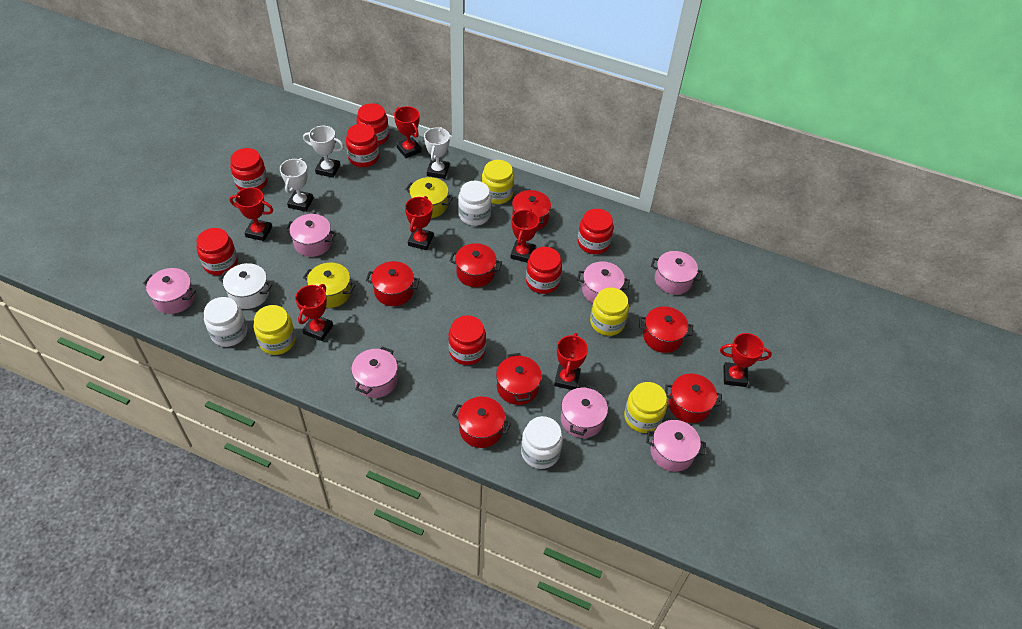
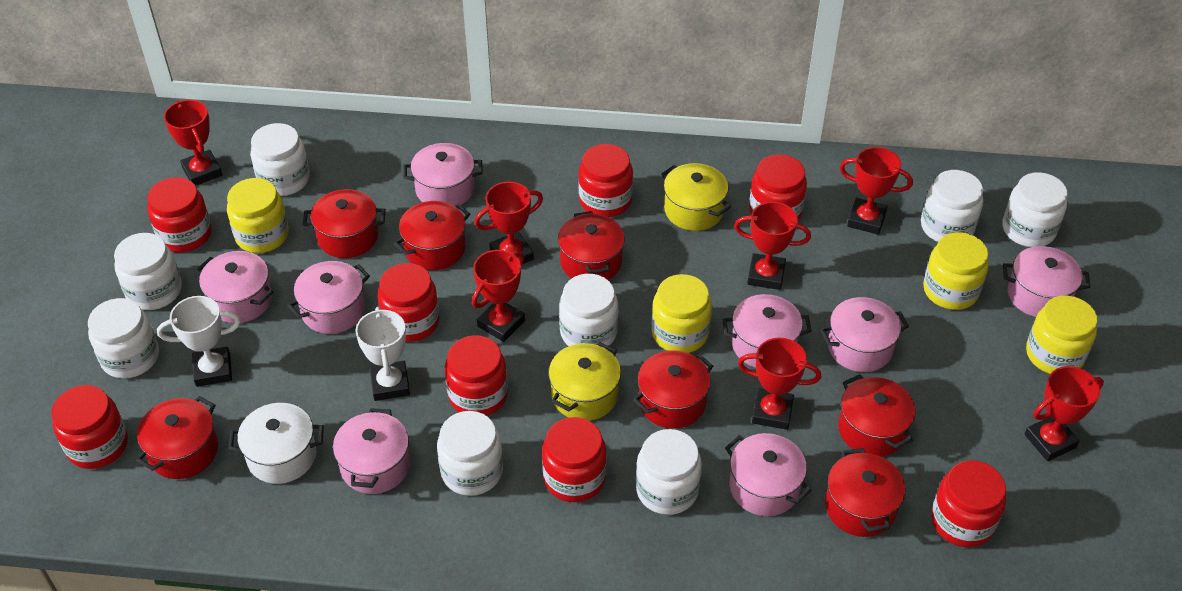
pink pot: 7 -> 8
red jar: 7 -> 8
white jar: 3 -> 8
white trophy: 3 -> 2

